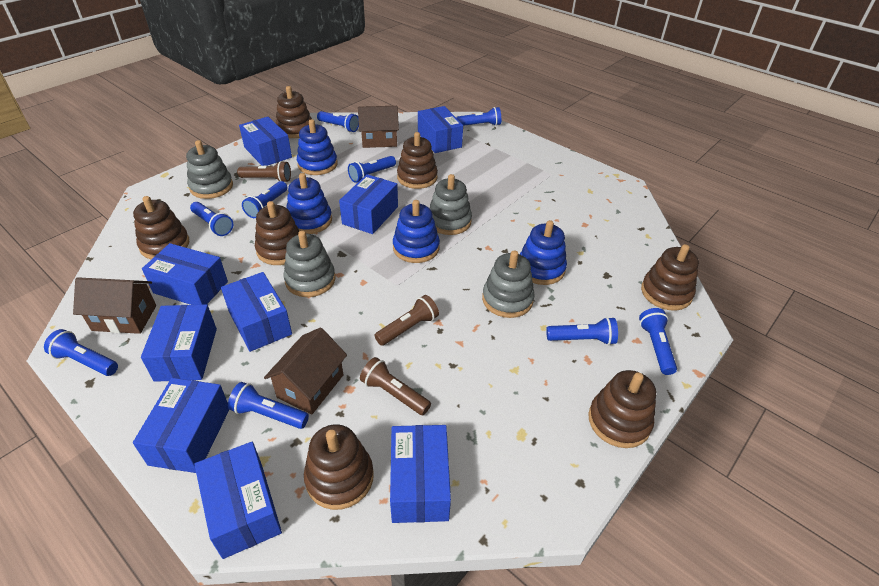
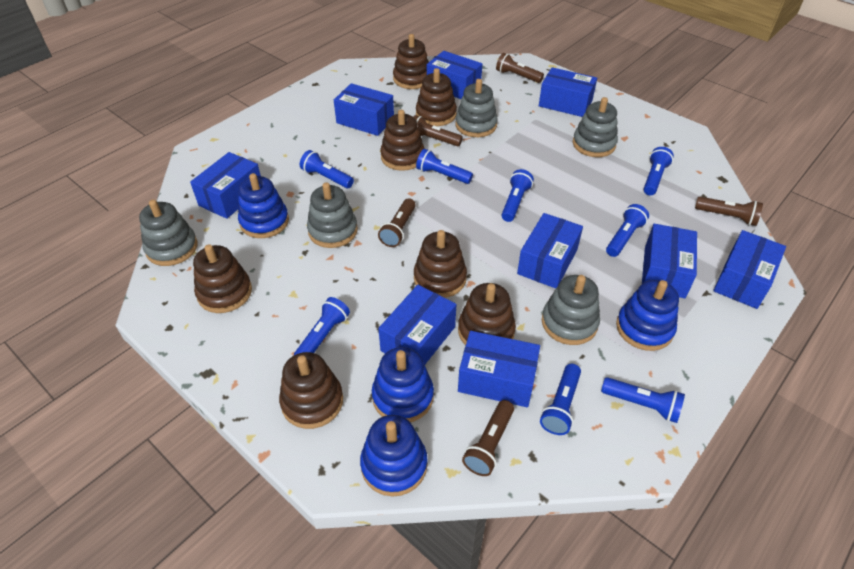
blue flashlight: 9 -> 8
brown flashlight: 3 -> 5
brown house: 3 -> 0
grey stacking toy: 4 -> 5

